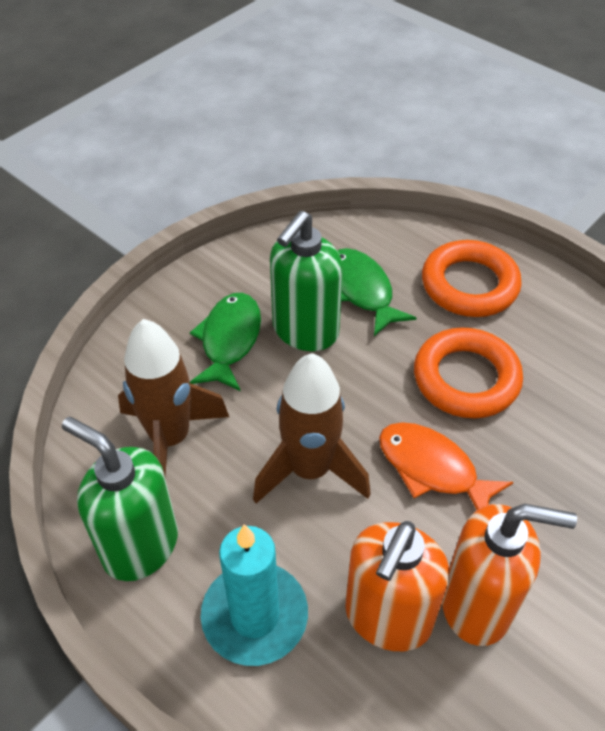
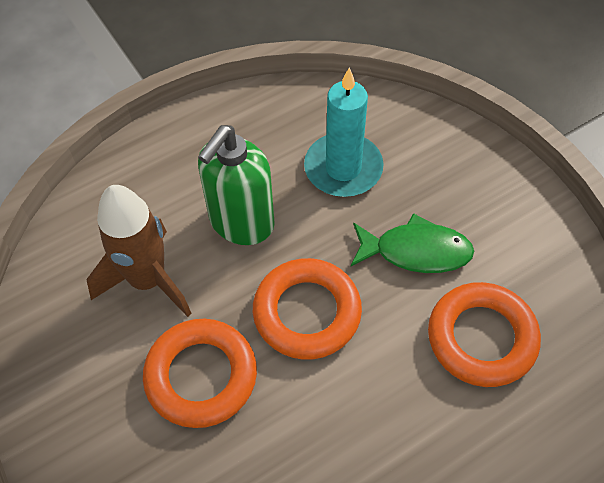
brown rocket: 2 -> 1
green fish: 2 -> 1
green soap dispenser: 2 -> 1
orange fish: 1 -> 0
orange ring: 2 -> 3
orange soap dispenser: 2 -> 0

